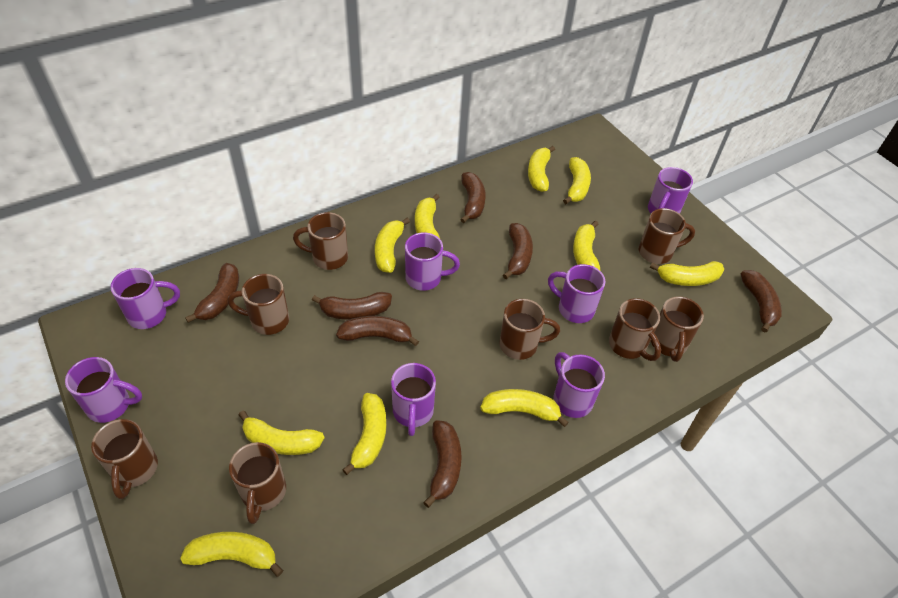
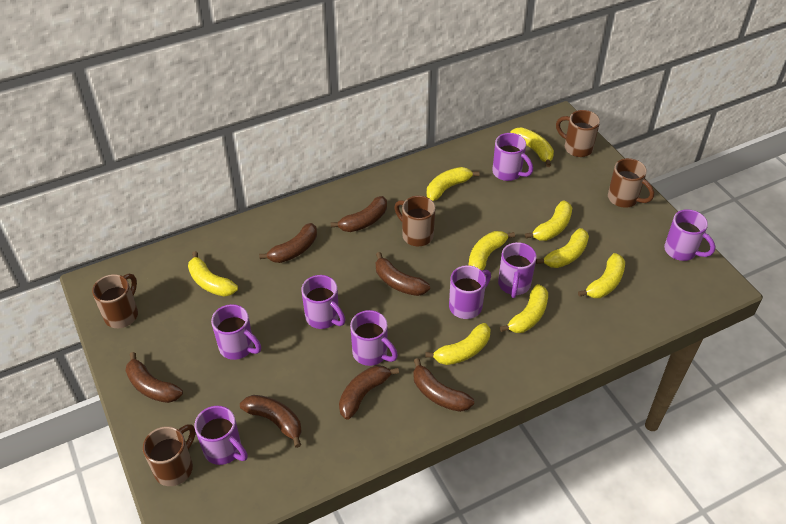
brown mug: 8 -> 5
purple mug: 7 -> 8
yellow banana: 10 -> 9

